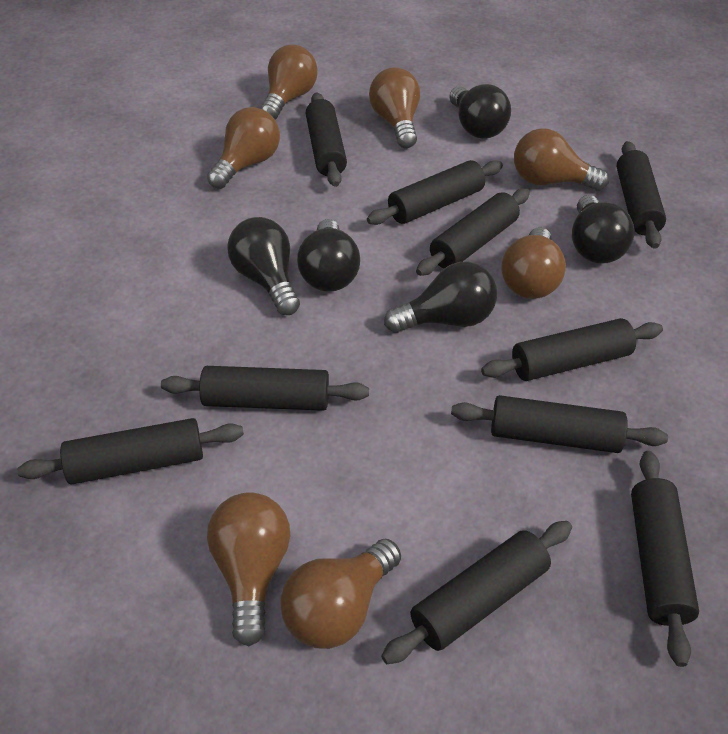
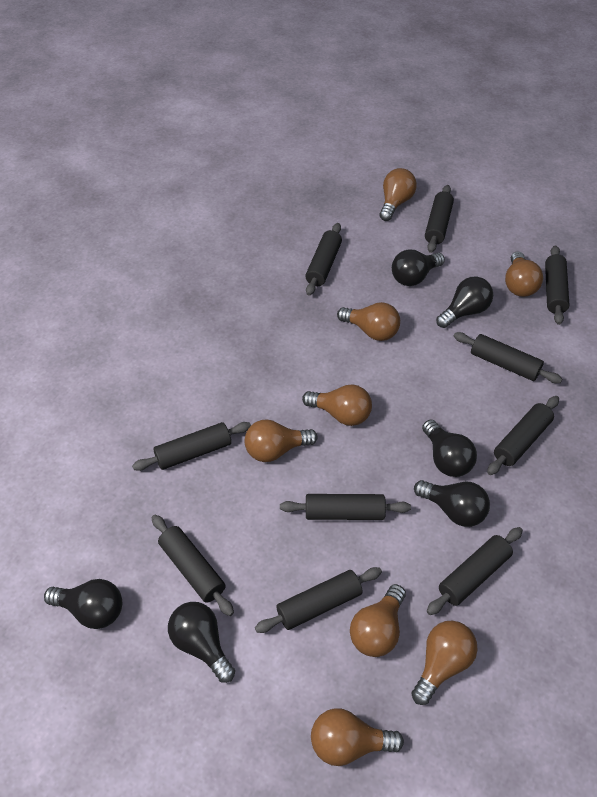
black light bulb: 5 -> 6
brown light bulb: 7 -> 8

